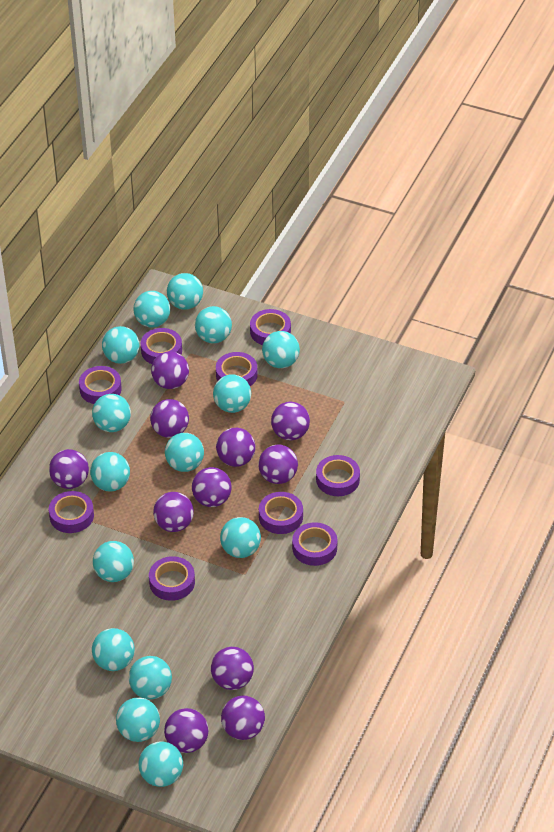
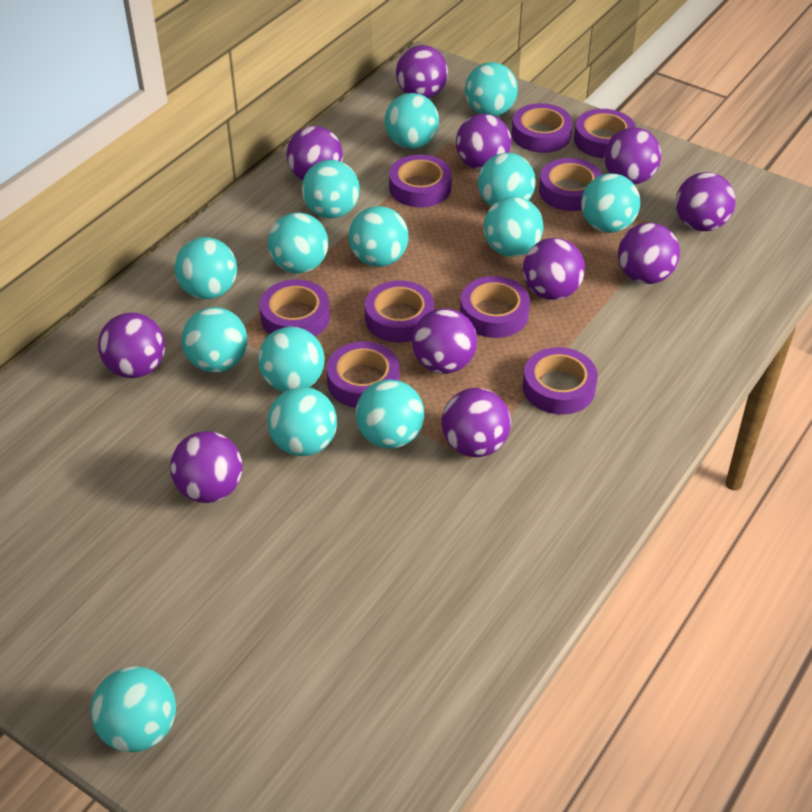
turquoise ball: 15 -> 14

